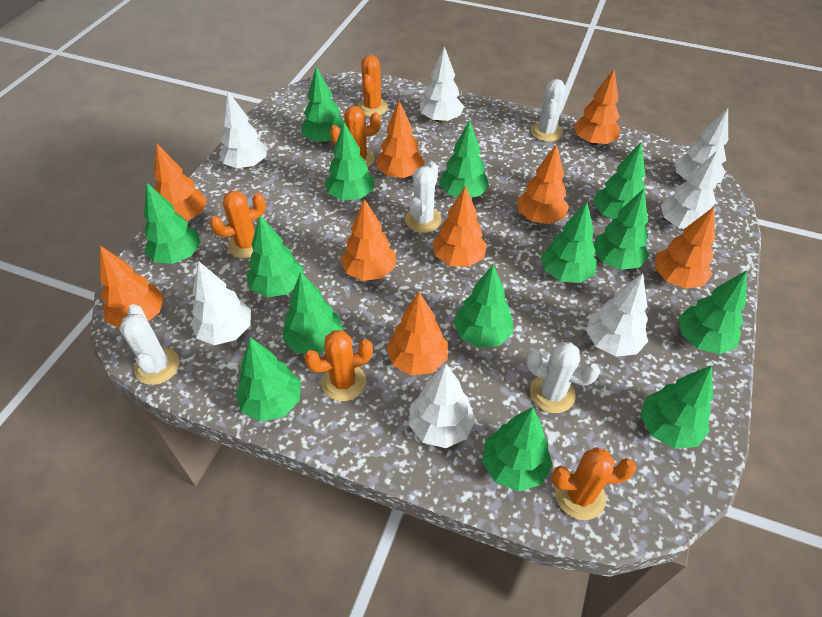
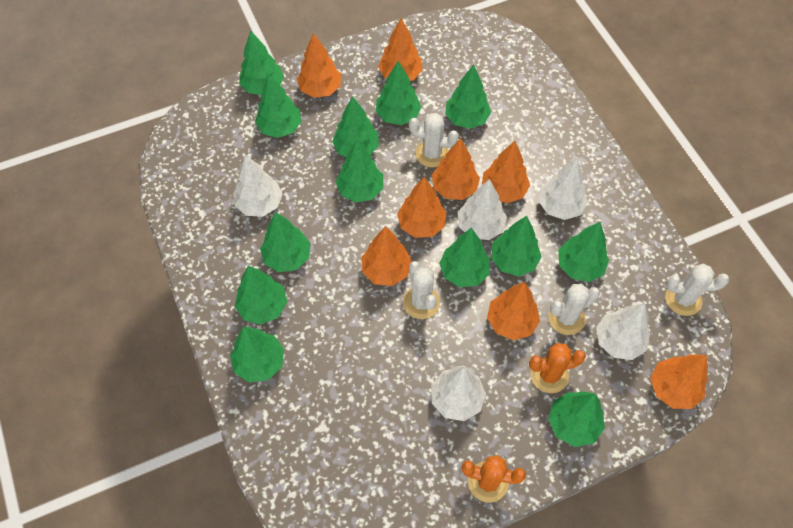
green tree: 14 -> 13
orange cactus: 5 -> 2
orange tree: 9 -> 8
white tree: 7 -> 5

